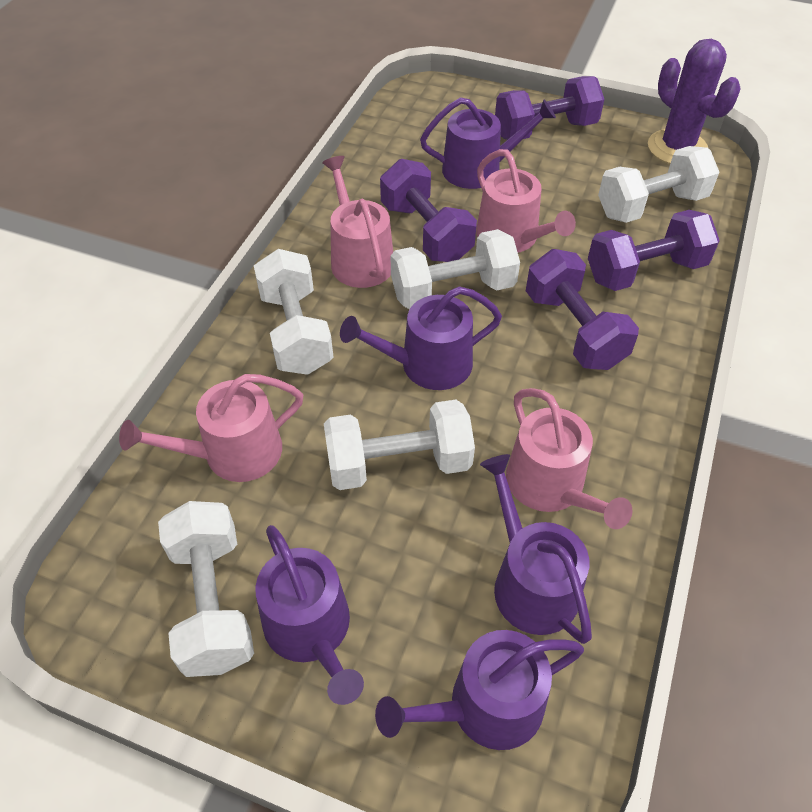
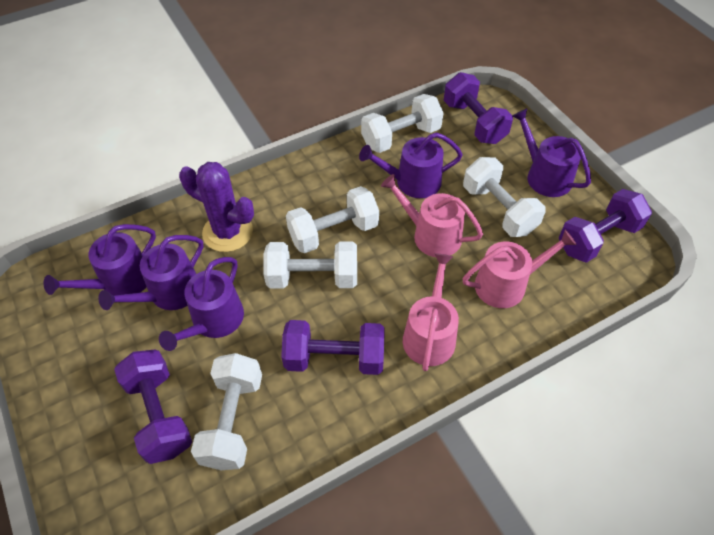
pink watering can: 4 -> 3

